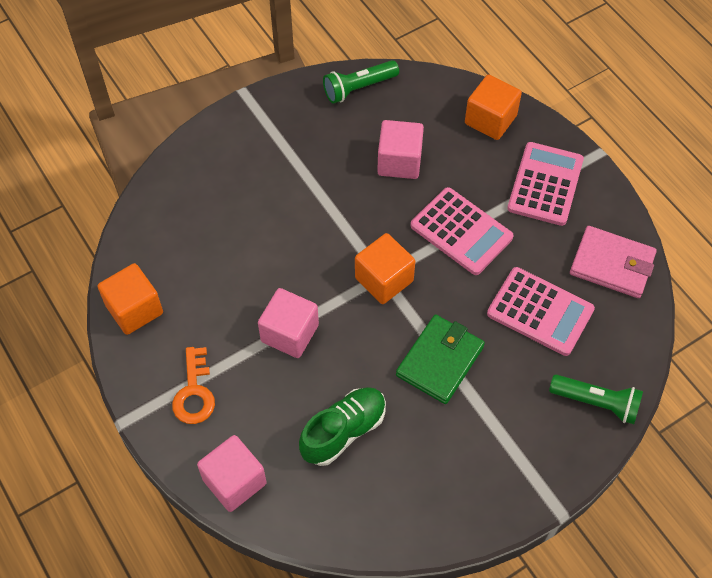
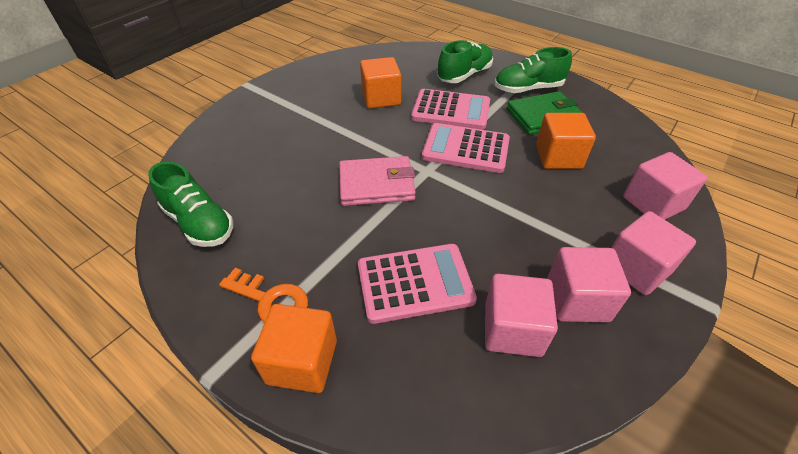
green flashlight: 2 -> 0
green shoe: 1 -> 3
pink cube: 3 -> 4

